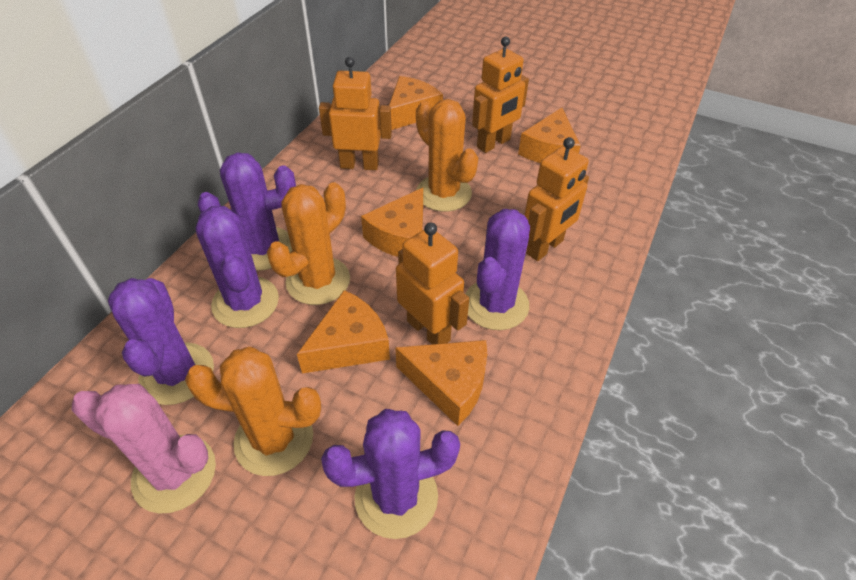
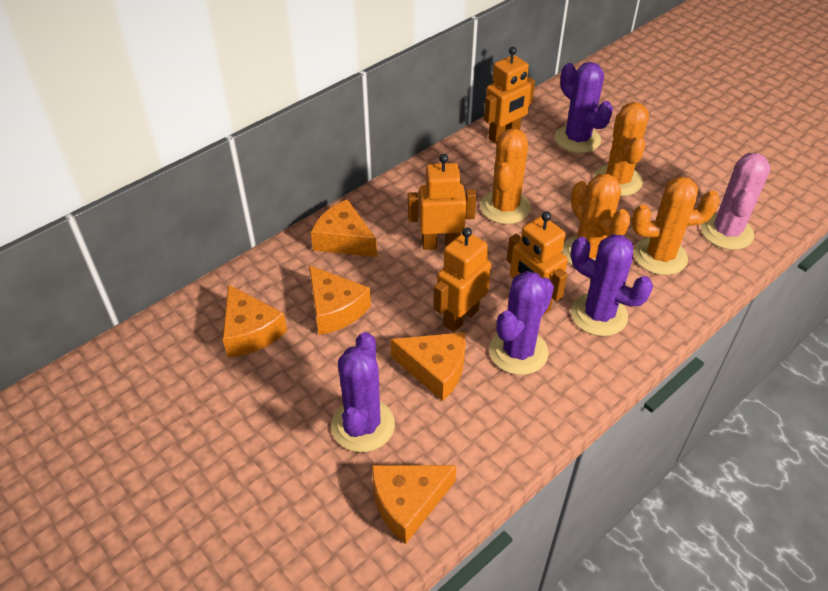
orange cactus: 3 -> 4
purple cactus: 5 -> 4

